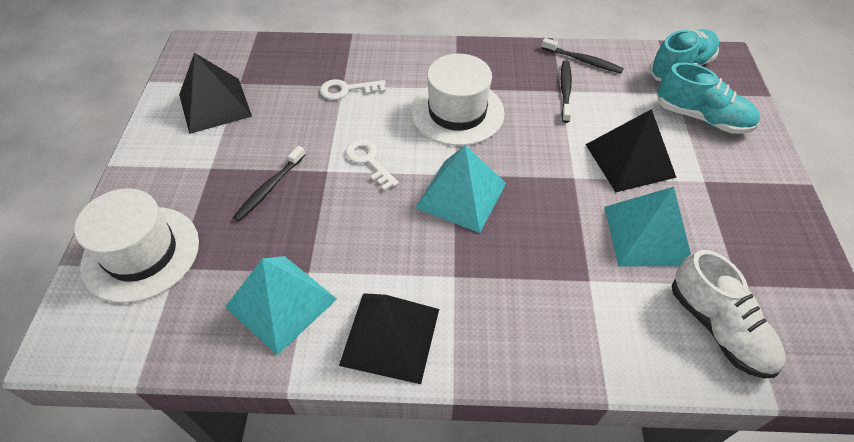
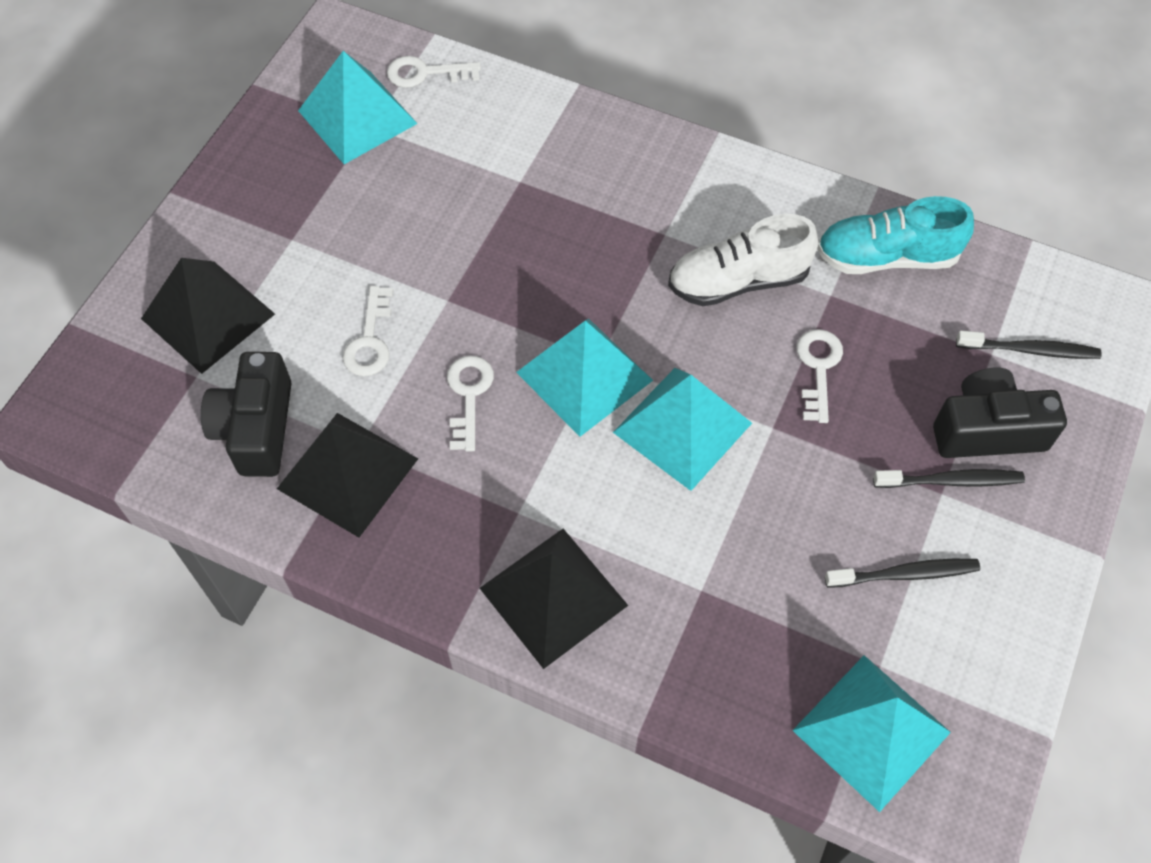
black camera: 0 -> 2
turquoise pyramid: 3 -> 4
turquoise shoe: 2 -> 1
white hat: 2 -> 0
white key: 2 -> 4

